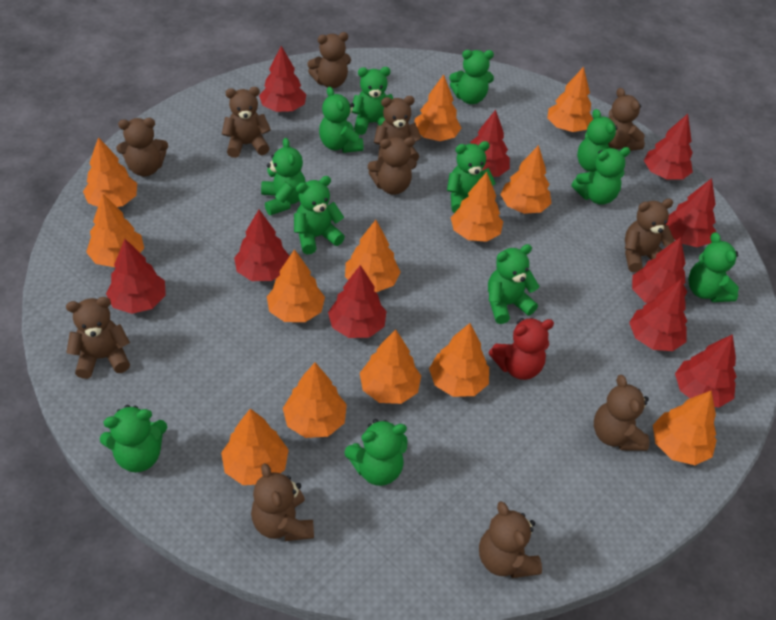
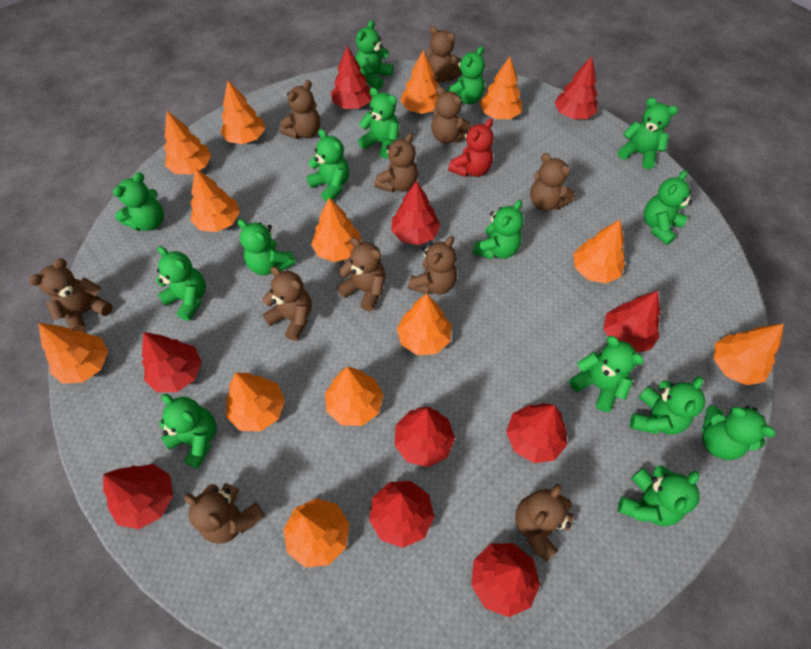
green teddy bear: 12 -> 15

